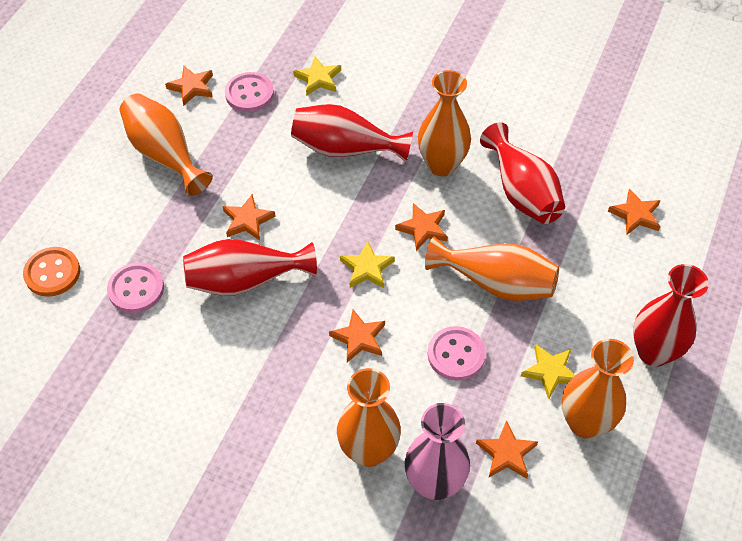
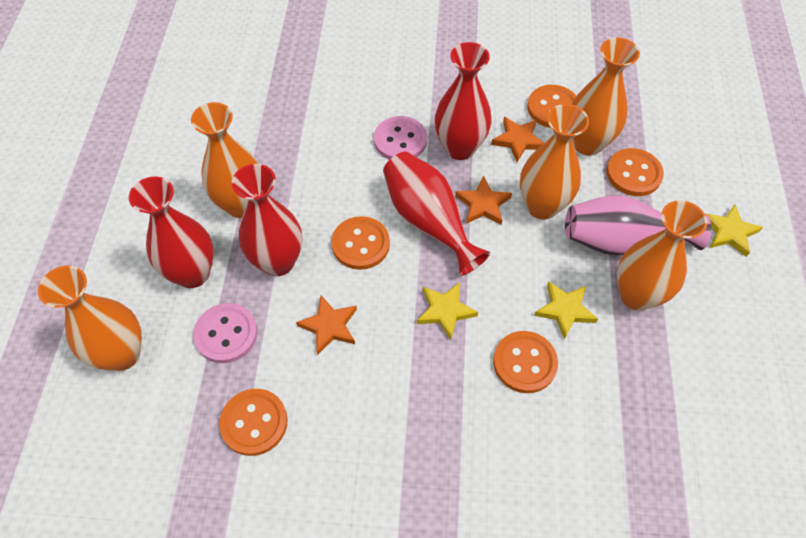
orange button: 1 -> 5
orange star: 6 -> 3
pink button: 3 -> 2

